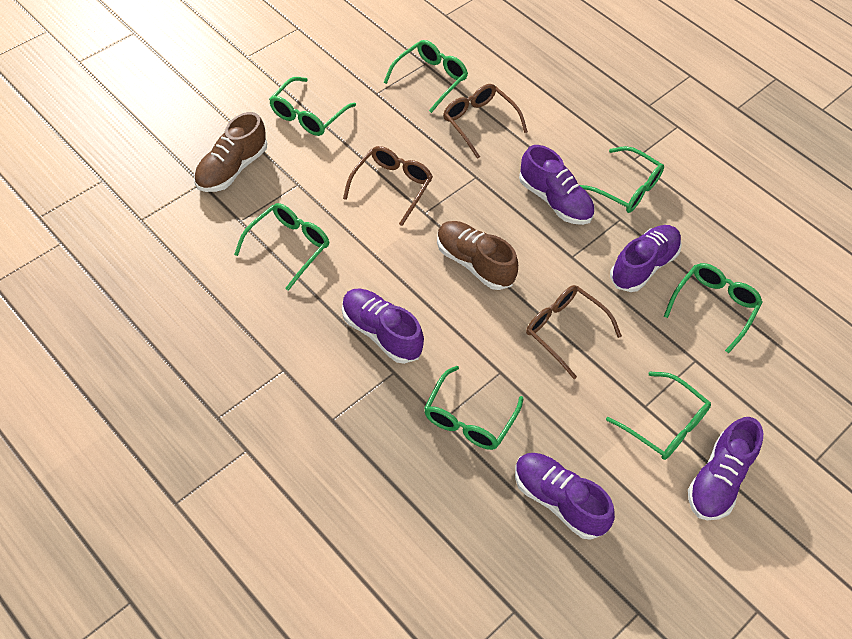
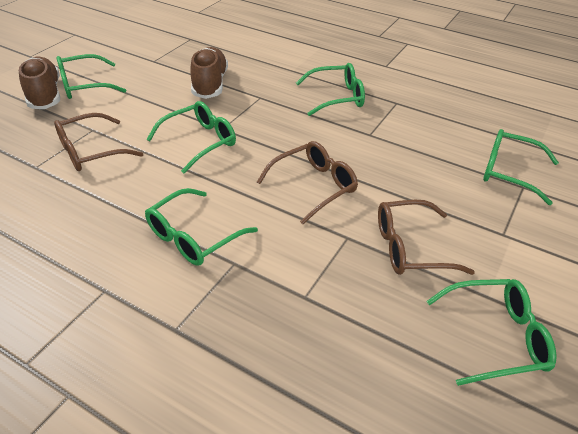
green glasses: 7 -> 6
purple shoe: 5 -> 0

